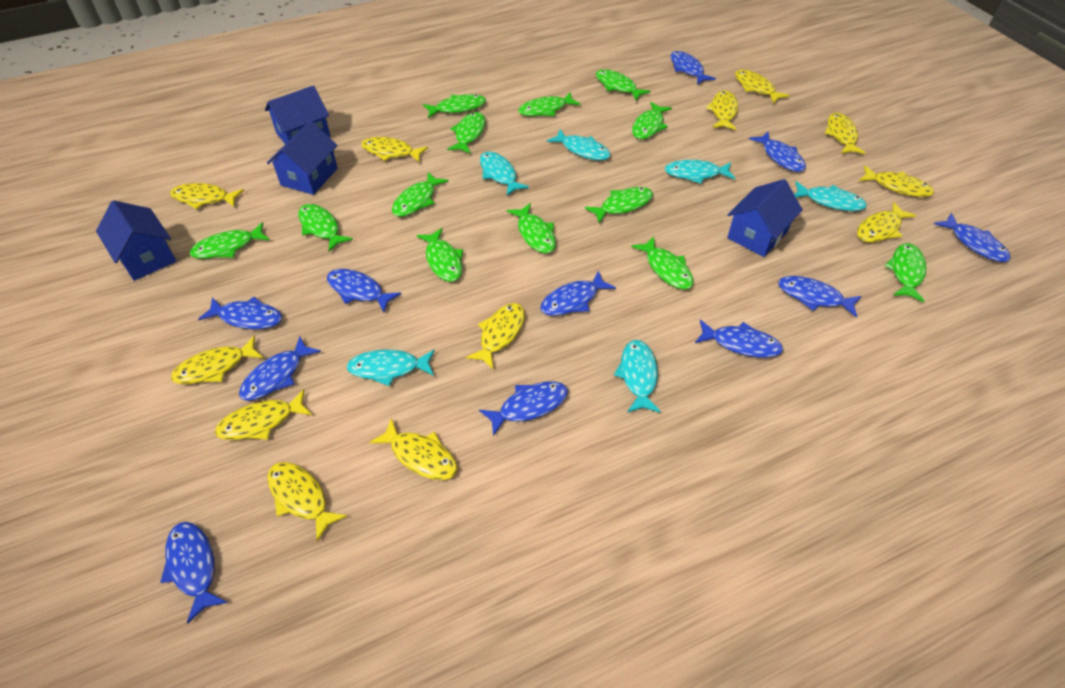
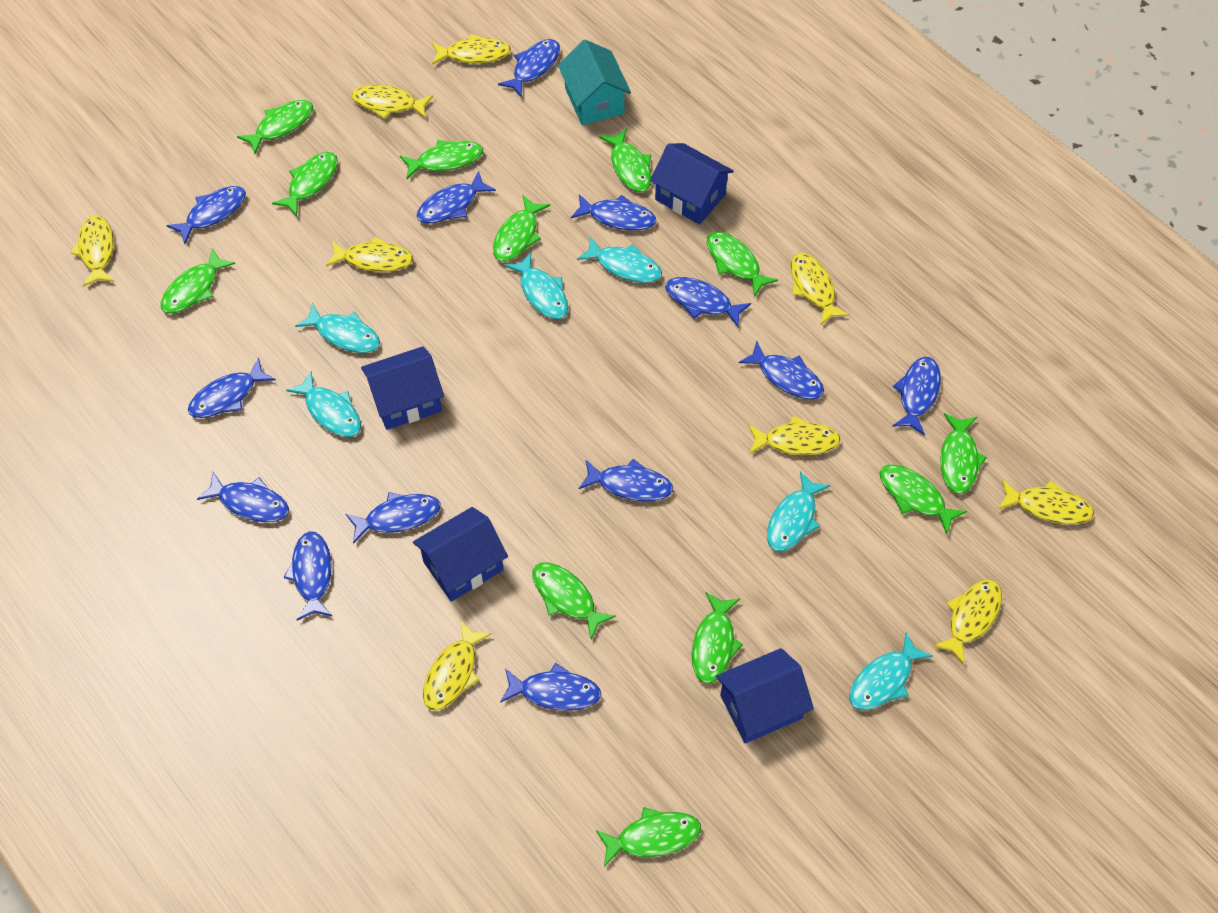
blue fish: 11 -> 13
green fish: 13 -> 12
turquoise house: 0 -> 1
yellow fish: 12 -> 9

